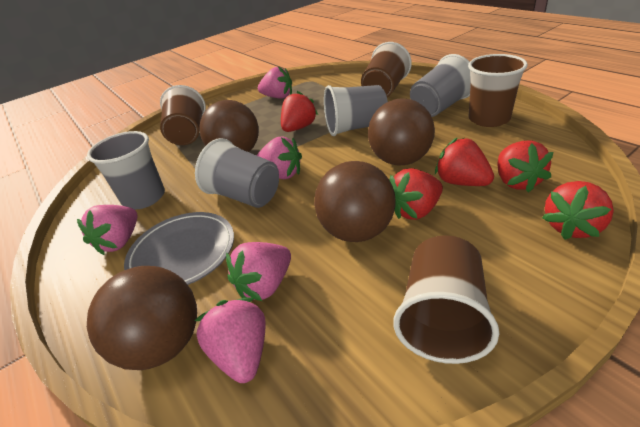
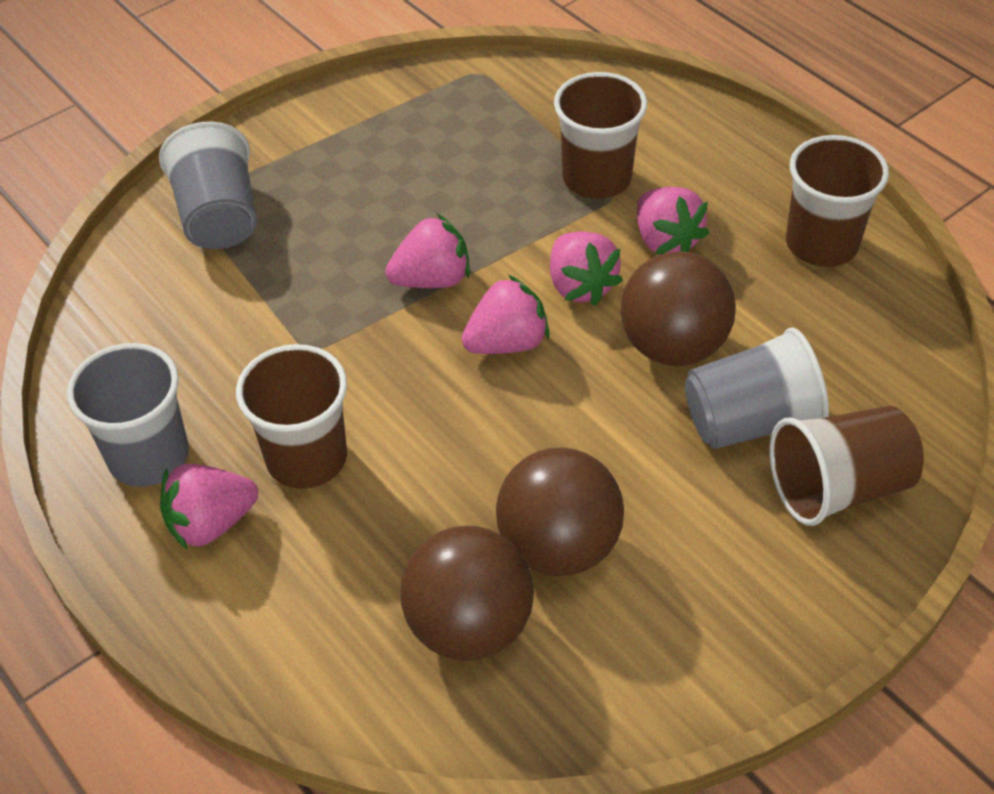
brown ball: 4 -> 3
grey cup: 4 -> 3
grey plate: 1 -> 0
red strawberry: 5 -> 0

